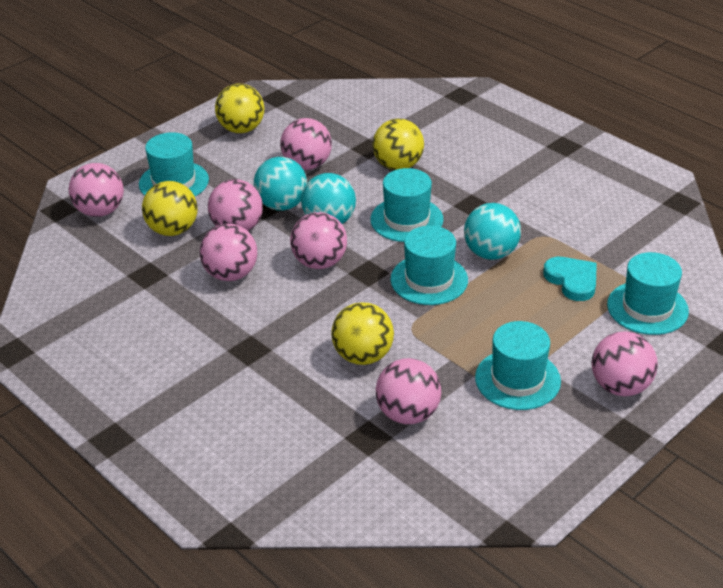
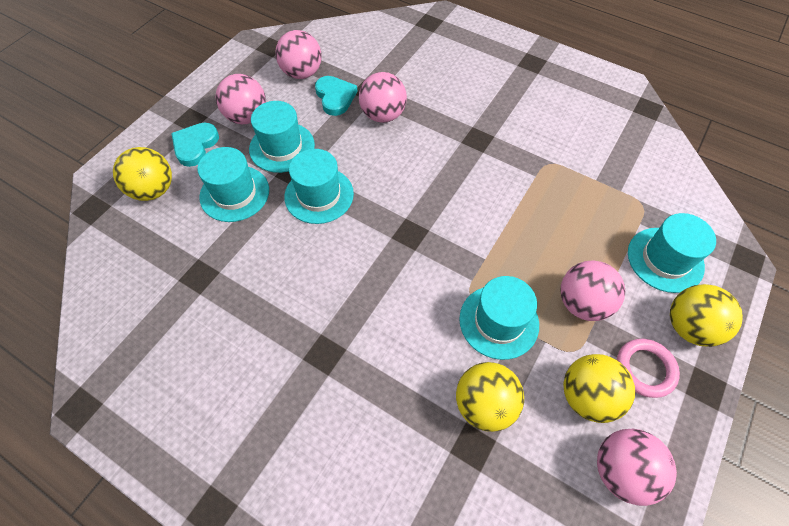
pink ball: 7 -> 5
pink ring: 0 -> 1
turquoise ball: 3 -> 0
turquoise heart: 1 -> 2

